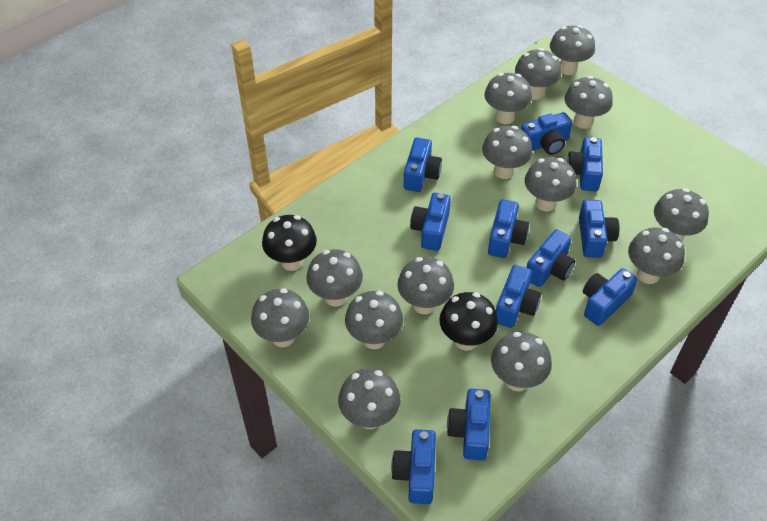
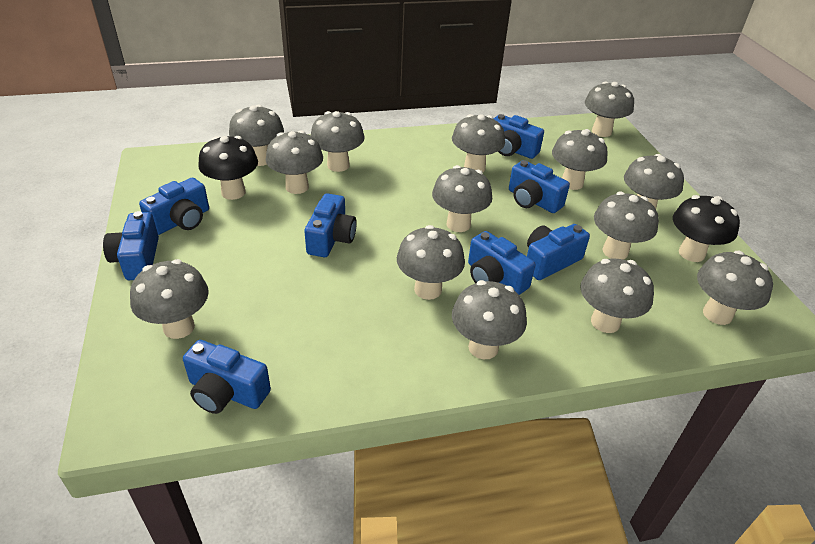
blue camera: 11 -> 8

